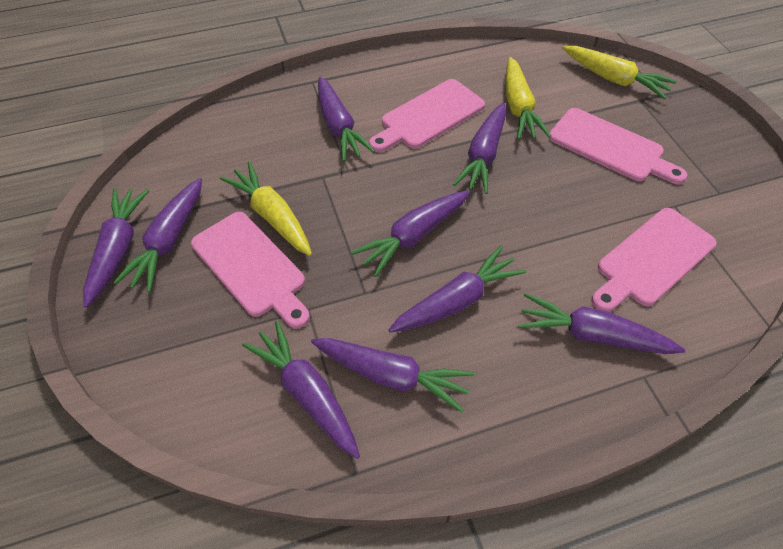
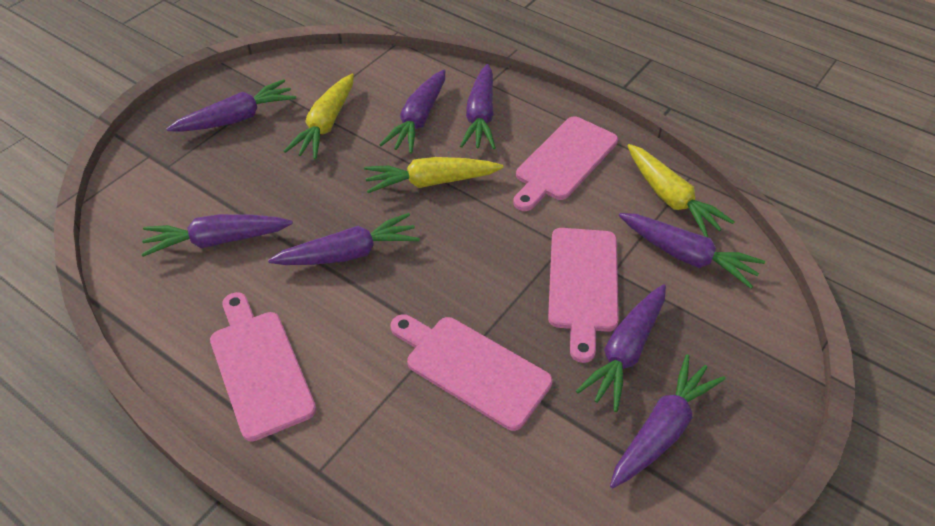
purple carrot: 9 -> 8

